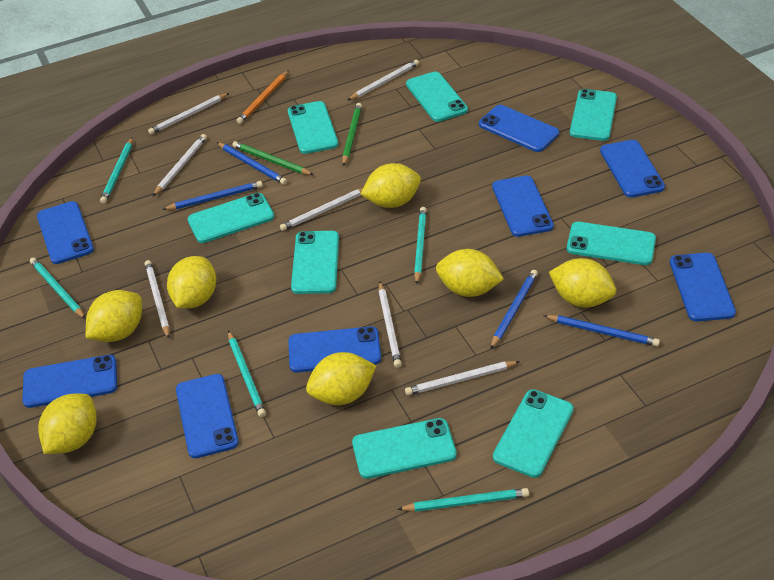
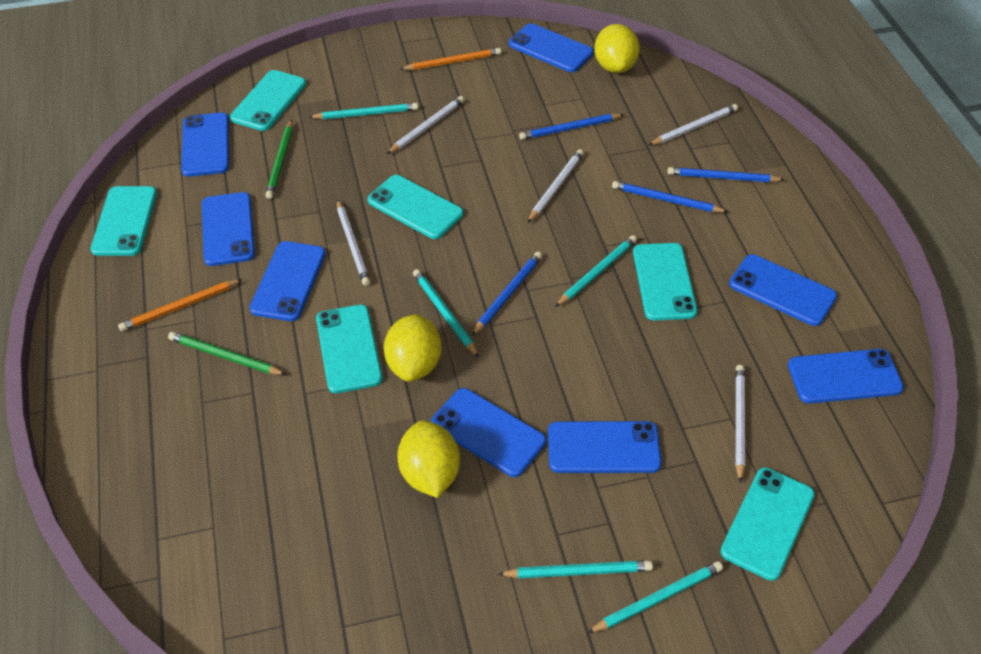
orange pencil: 1 -> 2
turquoise phone: 8 -> 6
white pencil: 7 -> 5
yellow lemon: 7 -> 3

